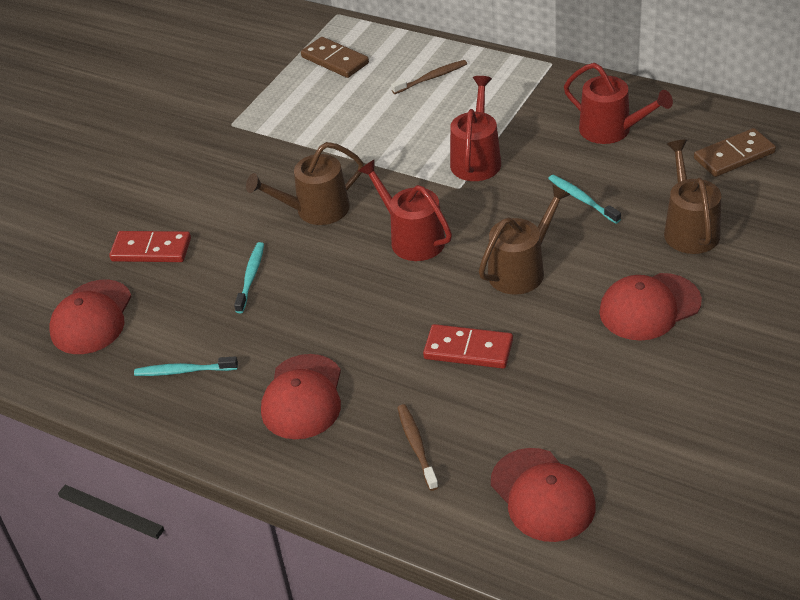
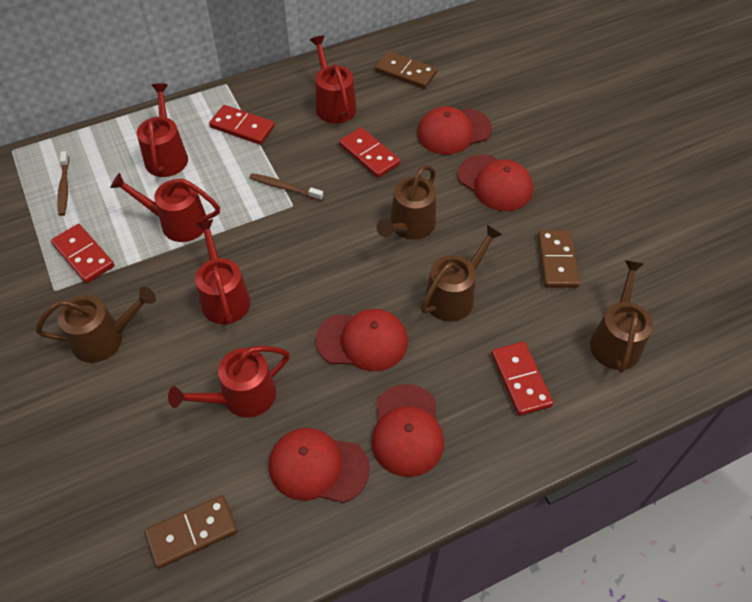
brown domino: 2 -> 3
brown watering can: 3 -> 4
red cap: 4 -> 5
red domino: 2 -> 4
red watering can: 3 -> 5
turquoise toothbrush: 3 -> 0

